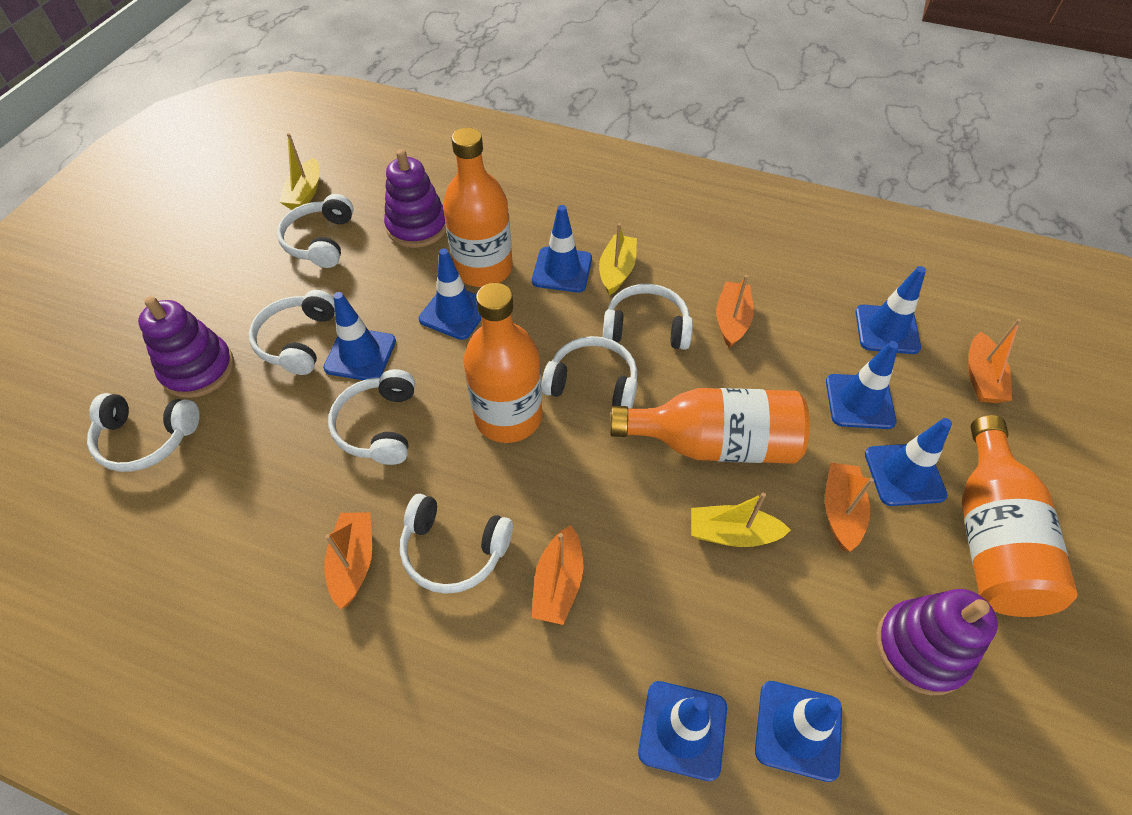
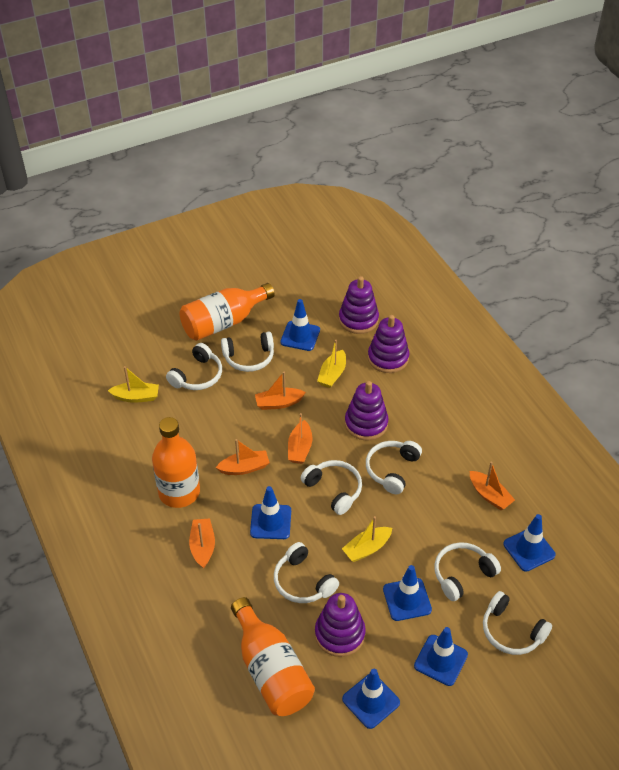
blue traffic cone: 8 -> 6
orange bottle: 4 -> 3
purple stacking toy: 3 -> 4

